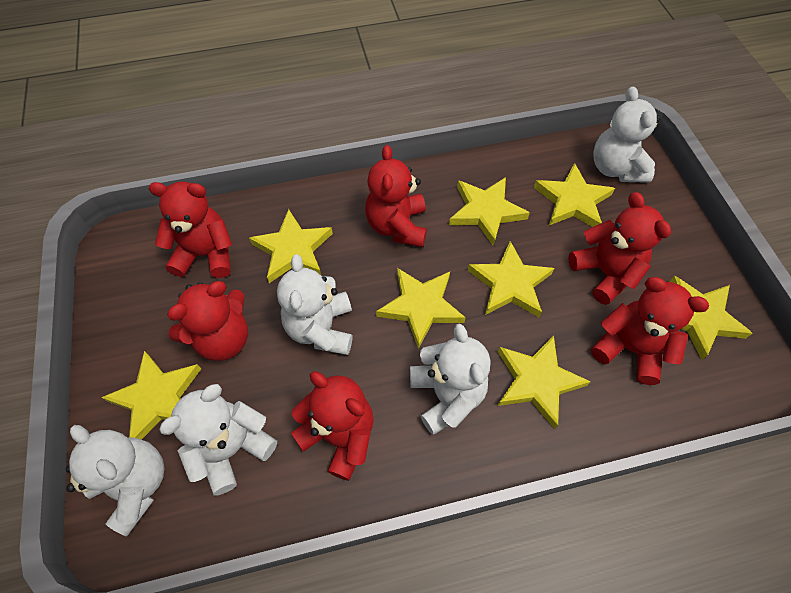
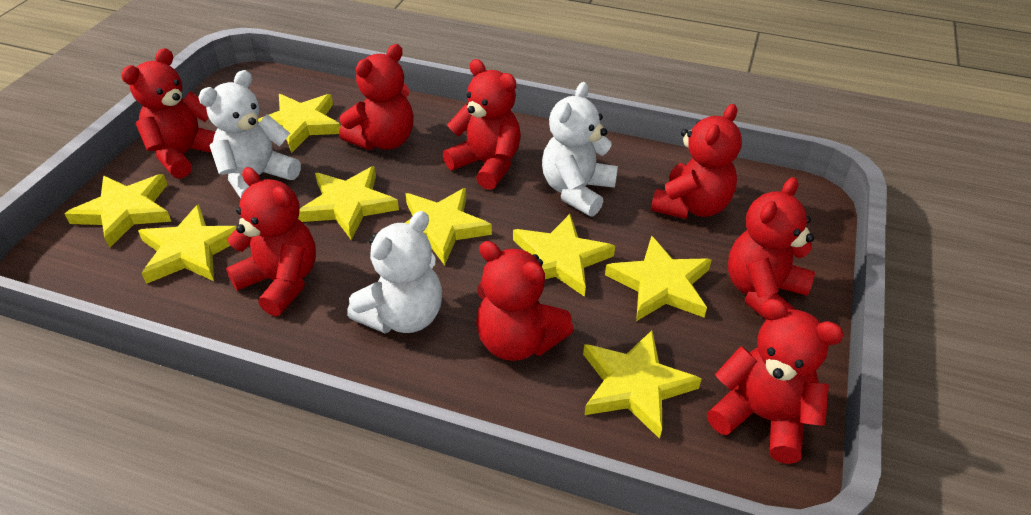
red teddy bear: 6 -> 8
white teddy bear: 5 -> 3

